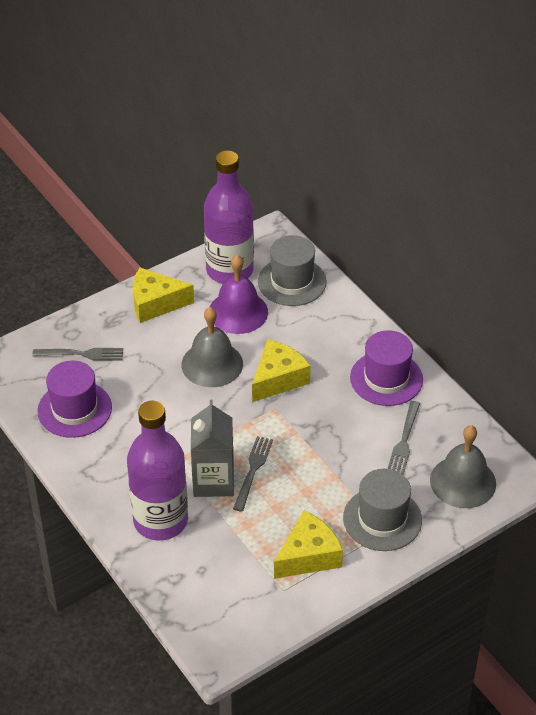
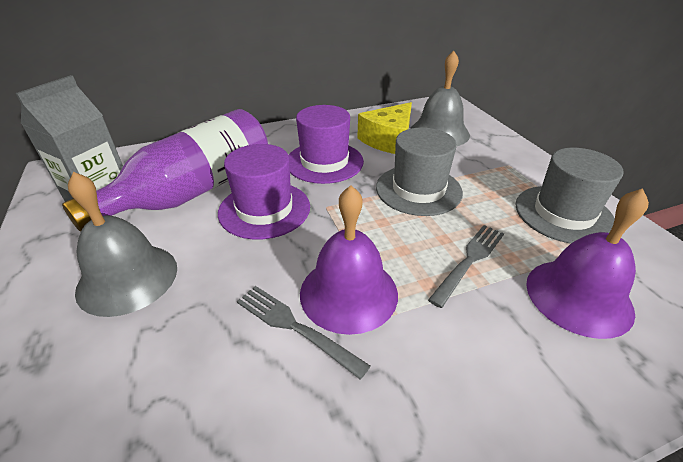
grey fork: 3 -> 2
purple bell: 1 -> 2
purple bottle: 2 -> 1
yellow cheese: 3 -> 1

